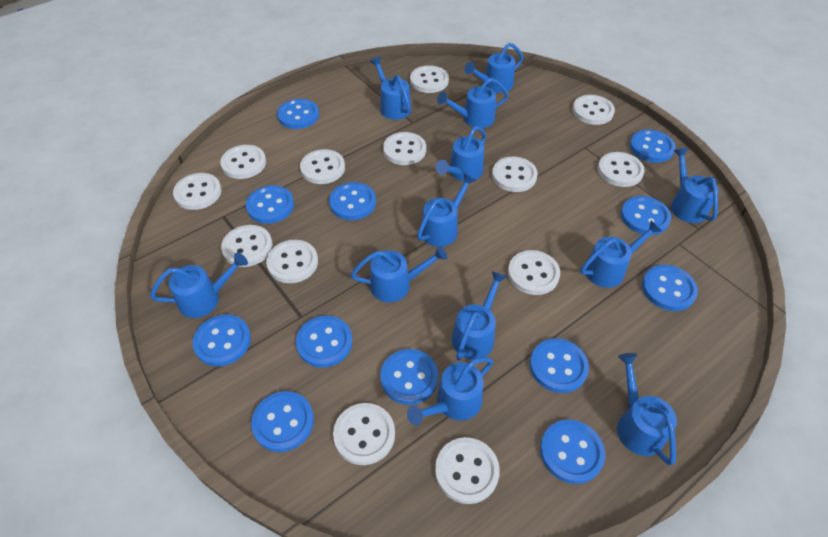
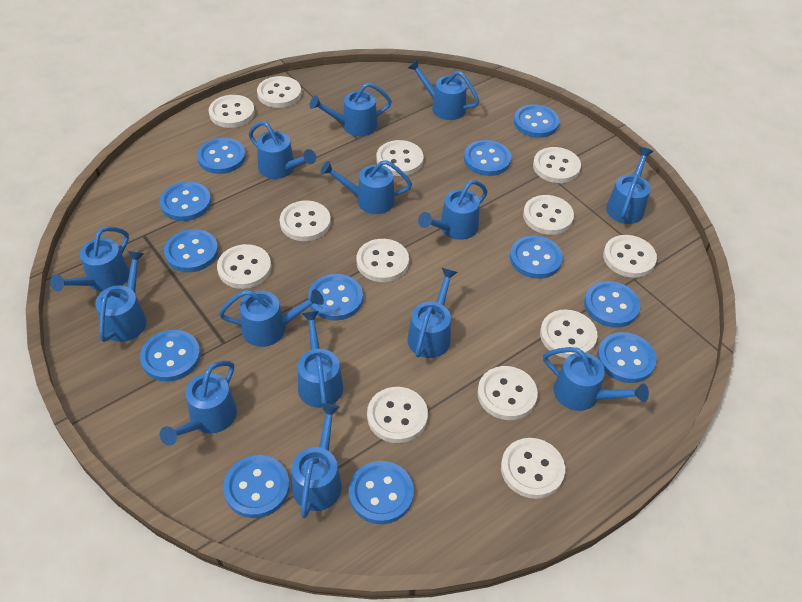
blue watering can: 12 -> 14

